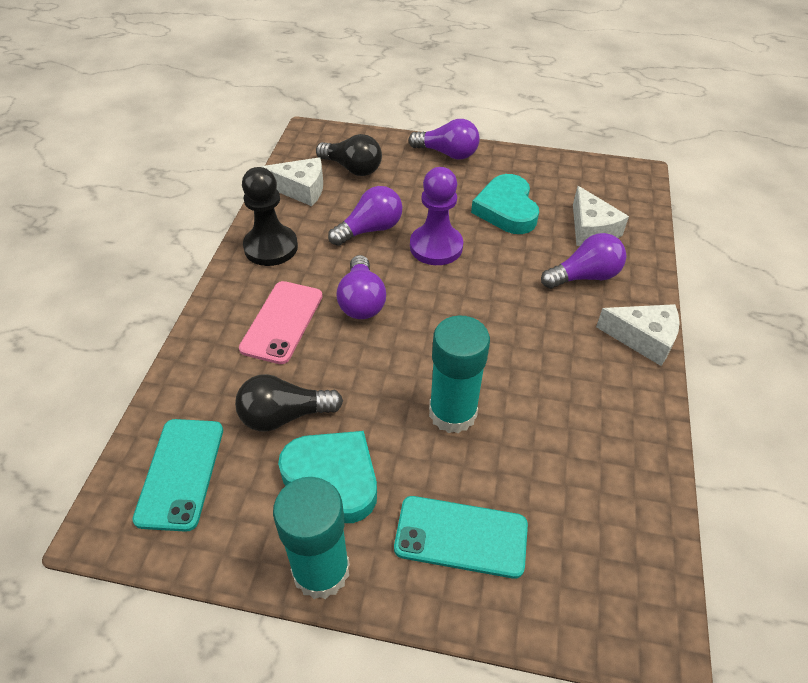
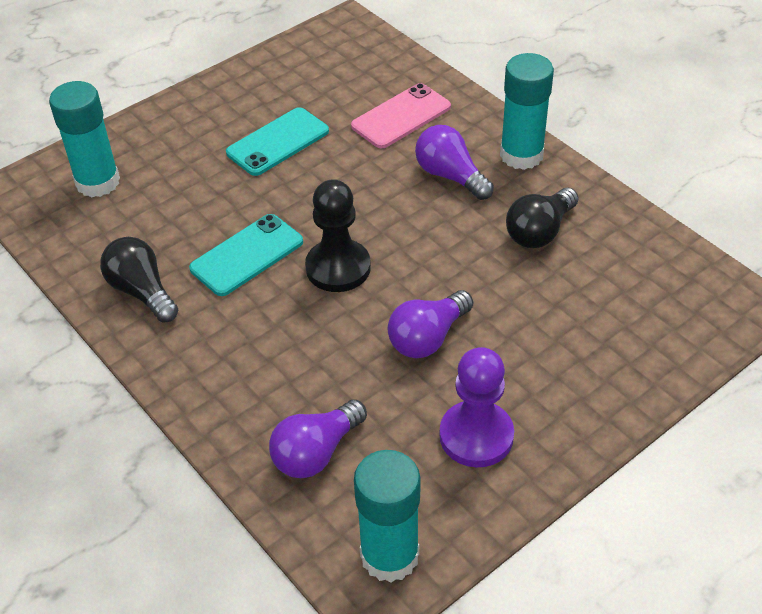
purple light bulb: 4 -> 3
turquoise glue stick: 2 -> 3
turquoise heart: 2 -> 0
white cheese: 3 -> 0

